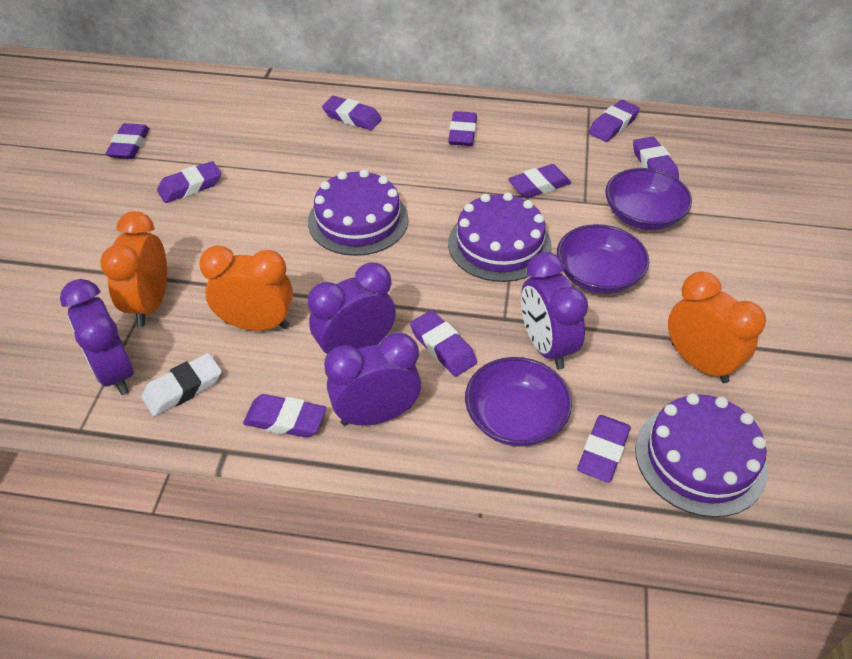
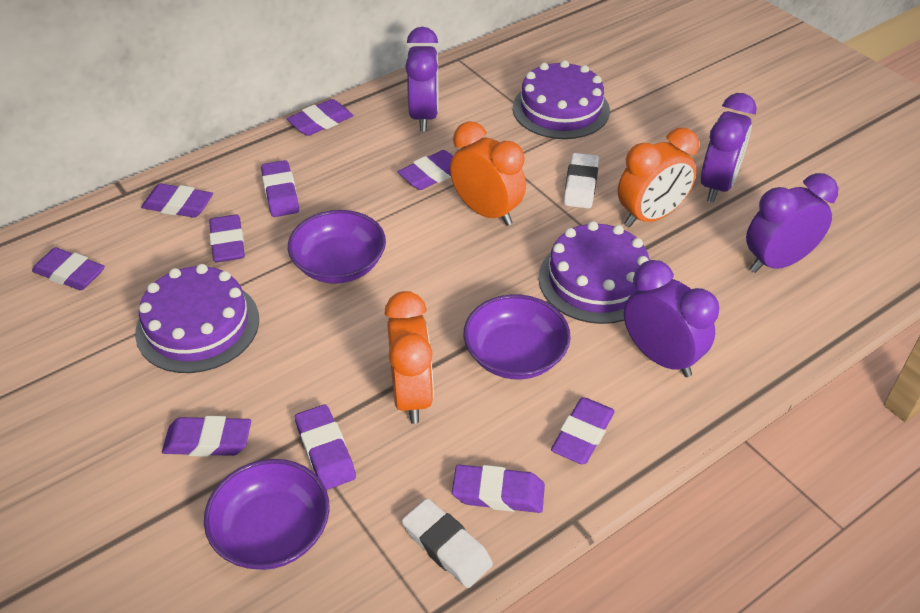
white eraser: 1 -> 2

